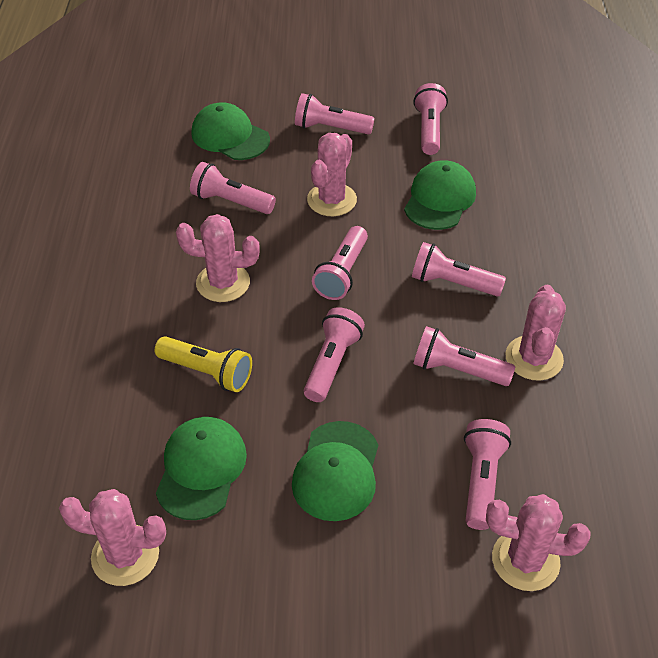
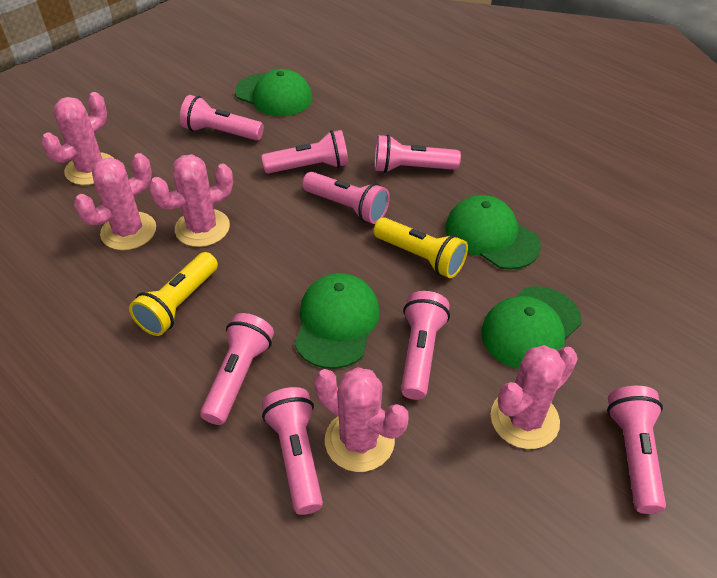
yellow flashlight: 1 -> 2

